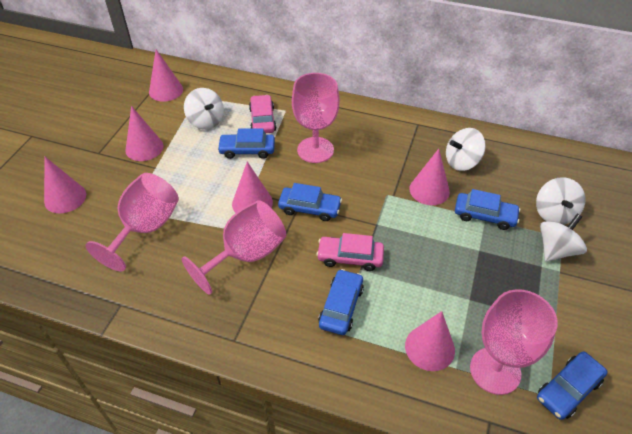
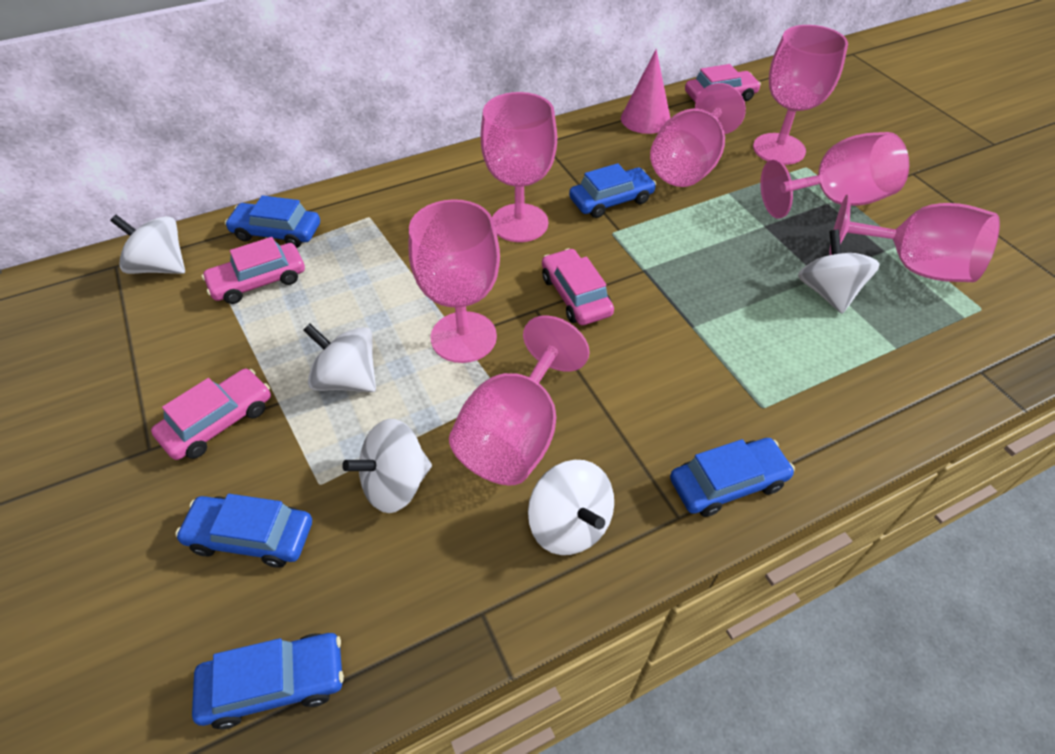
pink car: 2 -> 4
pink cone: 6 -> 1
pink goblet: 4 -> 7
white spinning top: 4 -> 5

